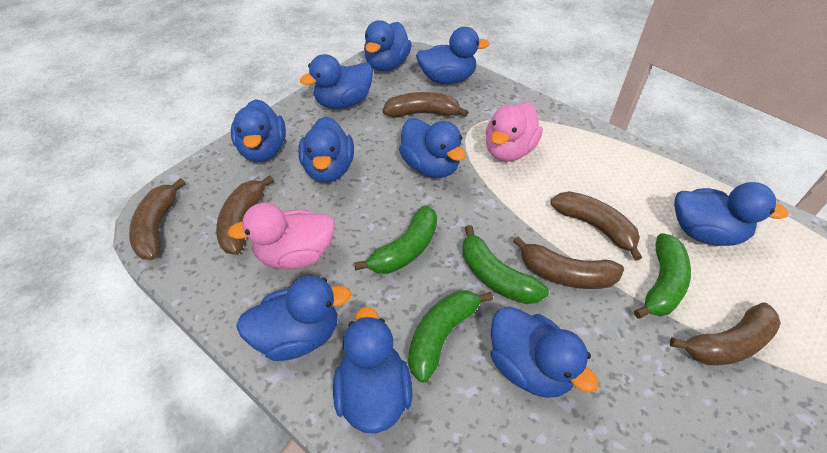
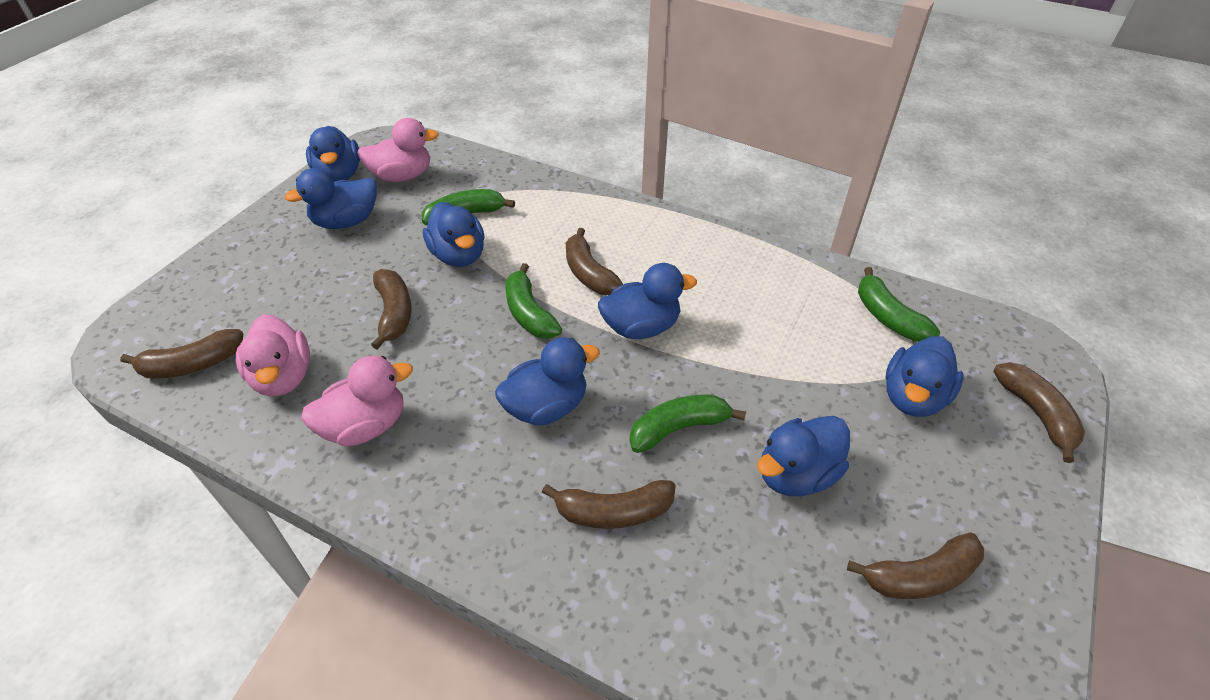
blue duck: 10 -> 7
pink duck: 2 -> 3

